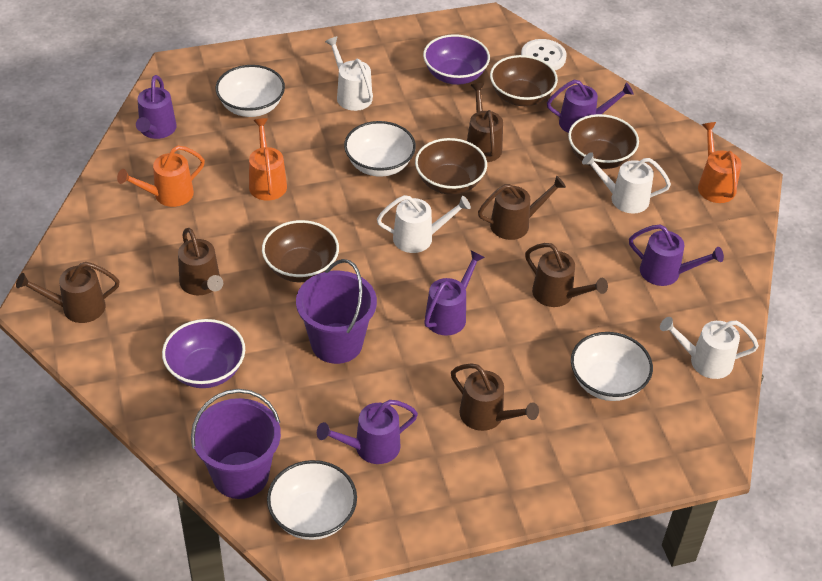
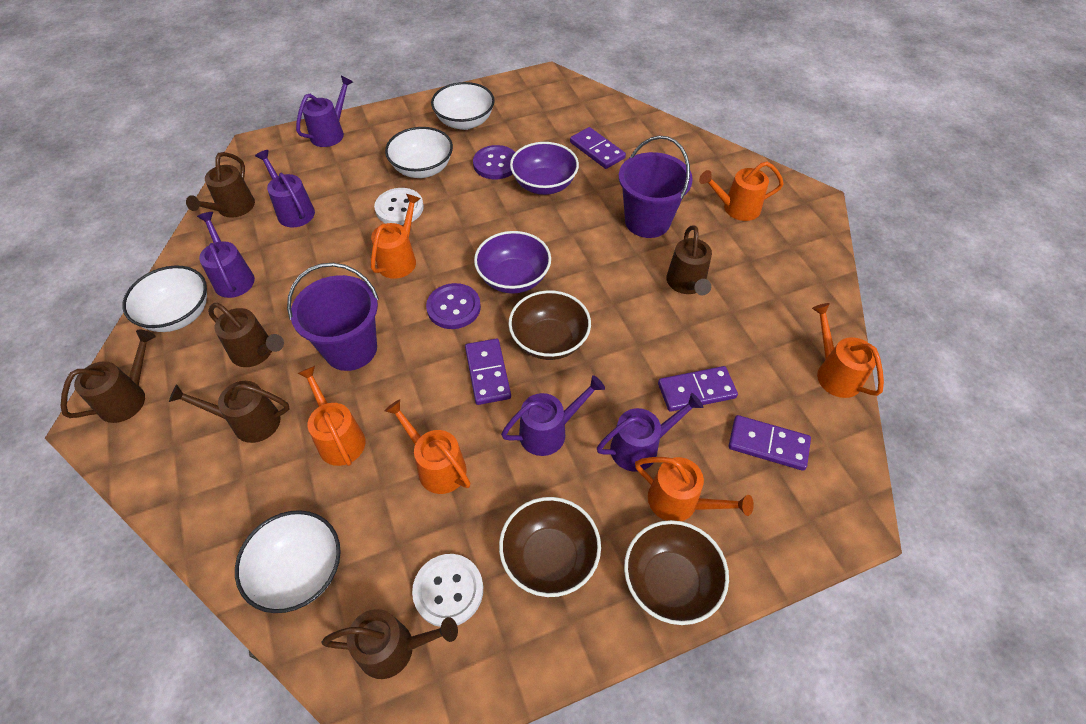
brown bowl: 4 -> 3
orange watering can: 3 -> 6
purple button: 0 -> 2
purple domino: 0 -> 4
white button: 1 -> 2
white watering can: 4 -> 0

